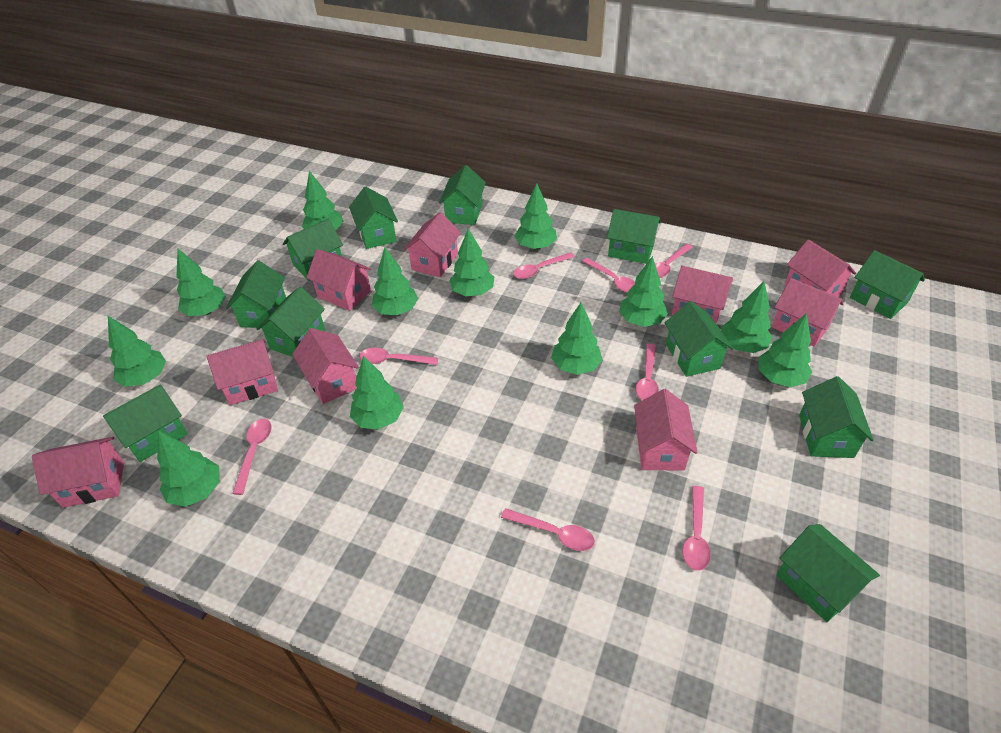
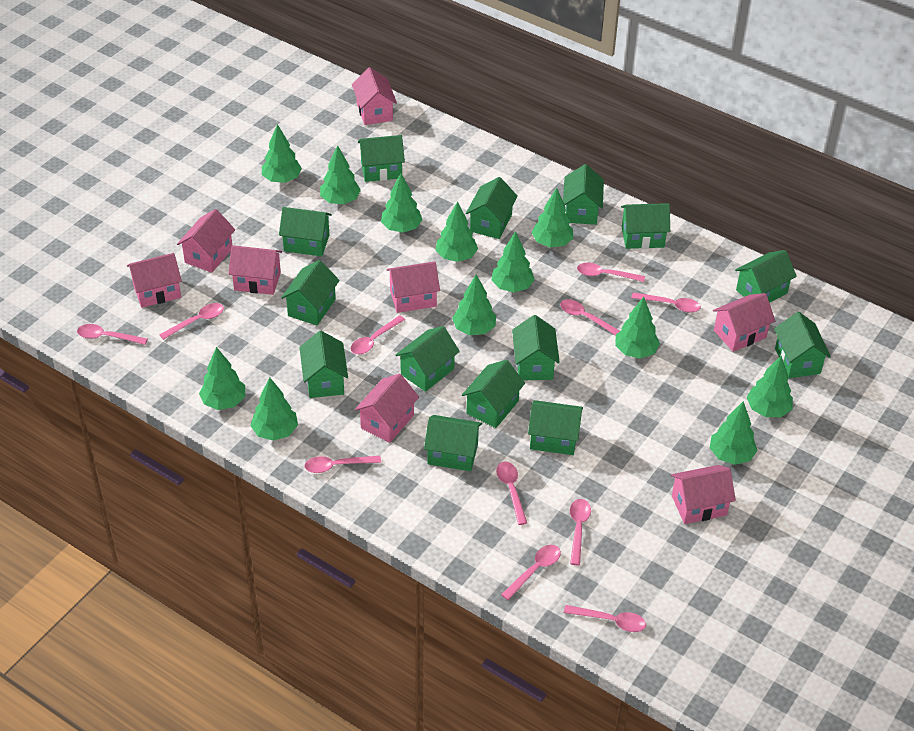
green house: 11 -> 14
pink house: 9 -> 8
pink spoon: 8 -> 11

